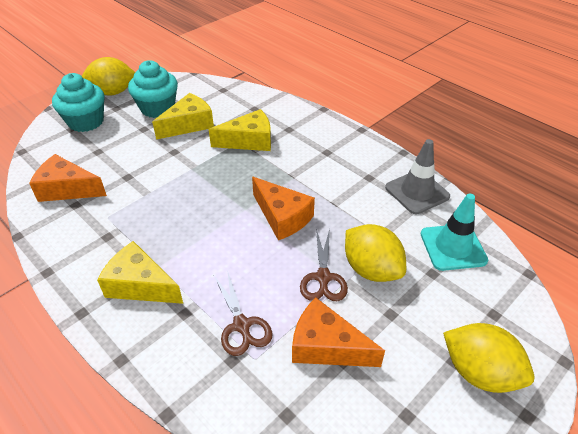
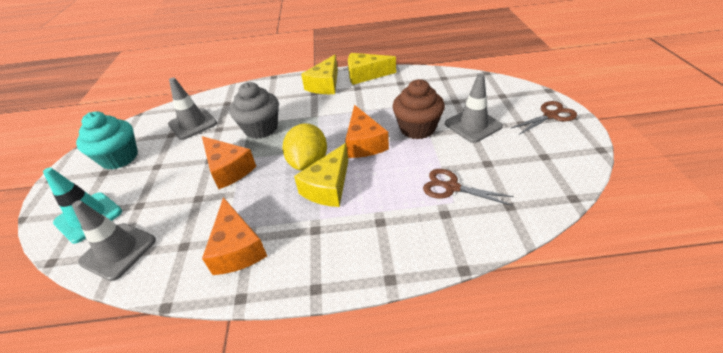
brown cupcake: 0 -> 1
grey cupcake: 0 -> 1
grey traffic cone: 1 -> 3
turquoise cupcake: 2 -> 1
yellow lemon: 3 -> 1

